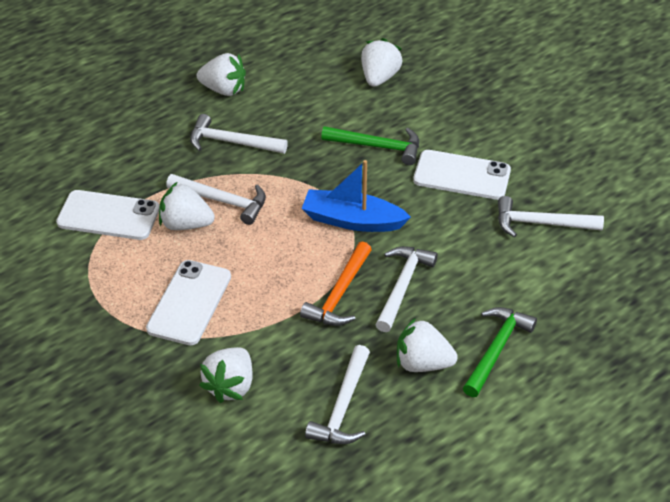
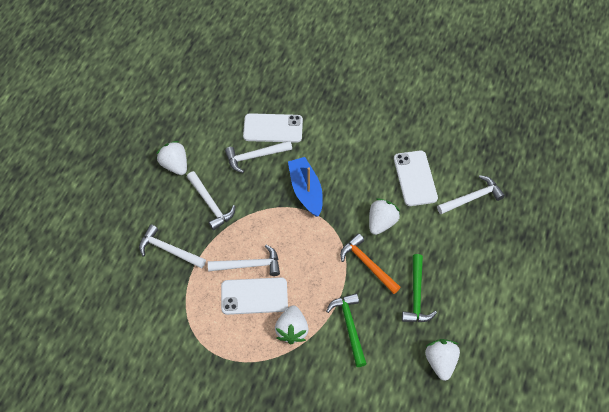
white strawberry: 5 -> 4

